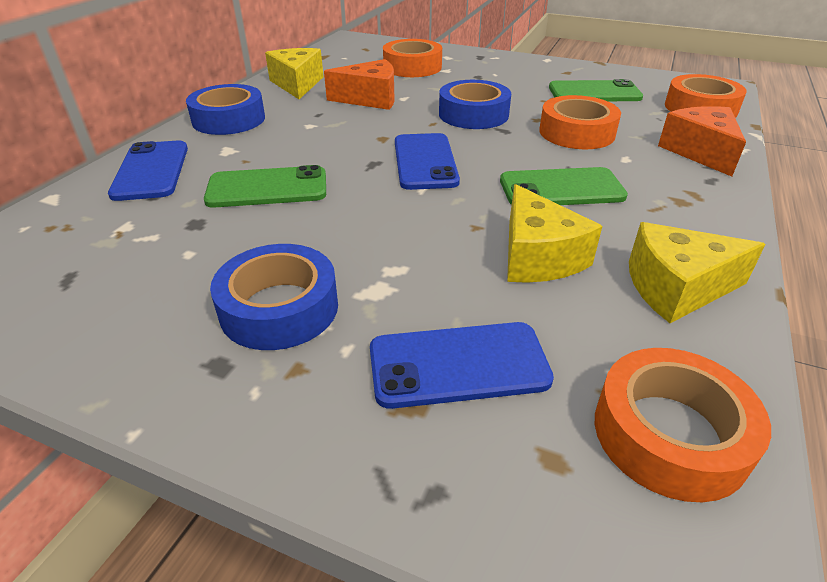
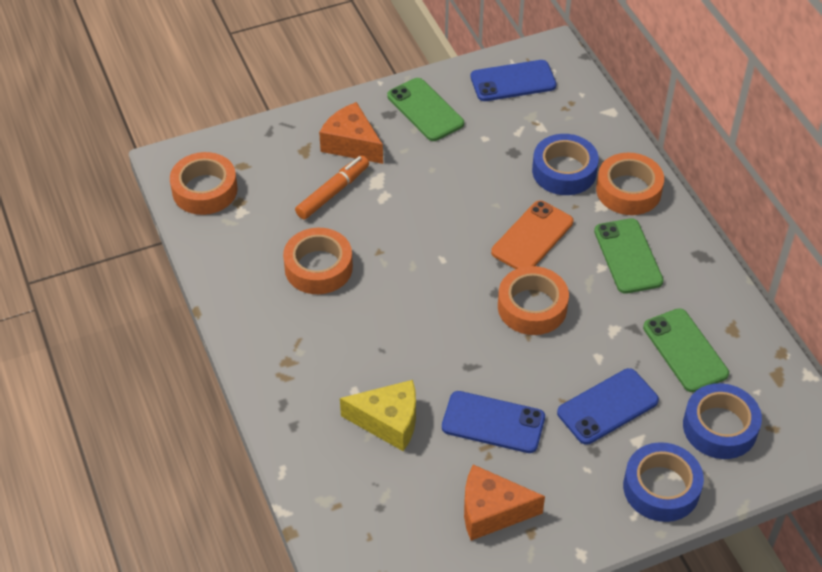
orange marker: 0 -> 1
orange phone: 0 -> 1
yellow cheese: 3 -> 1

